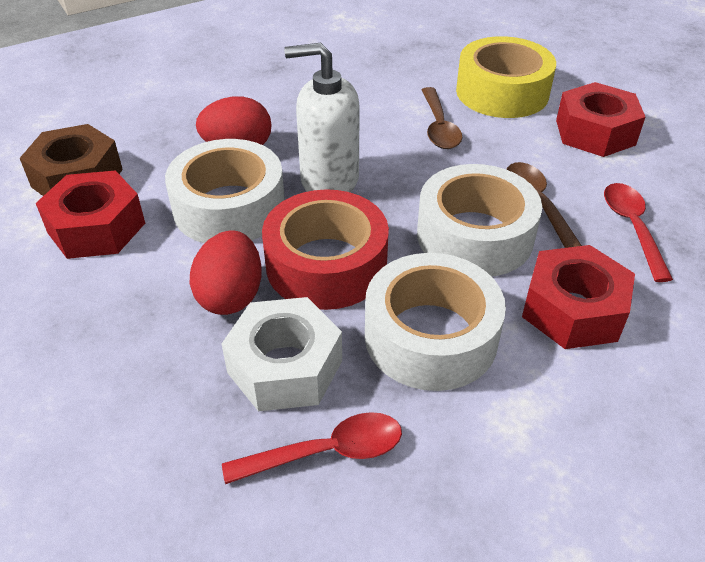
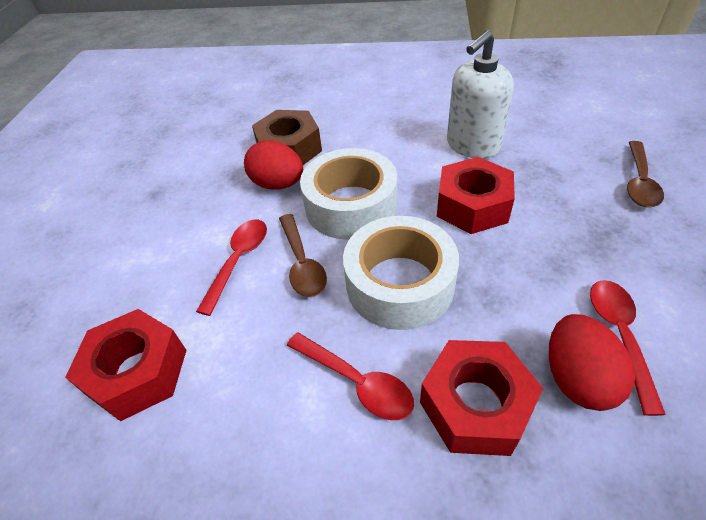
red spoon: 2 -> 3
red tape: 1 -> 0
white nut: 1 -> 0
white tape: 3 -> 2
yellow tape: 1 -> 0

